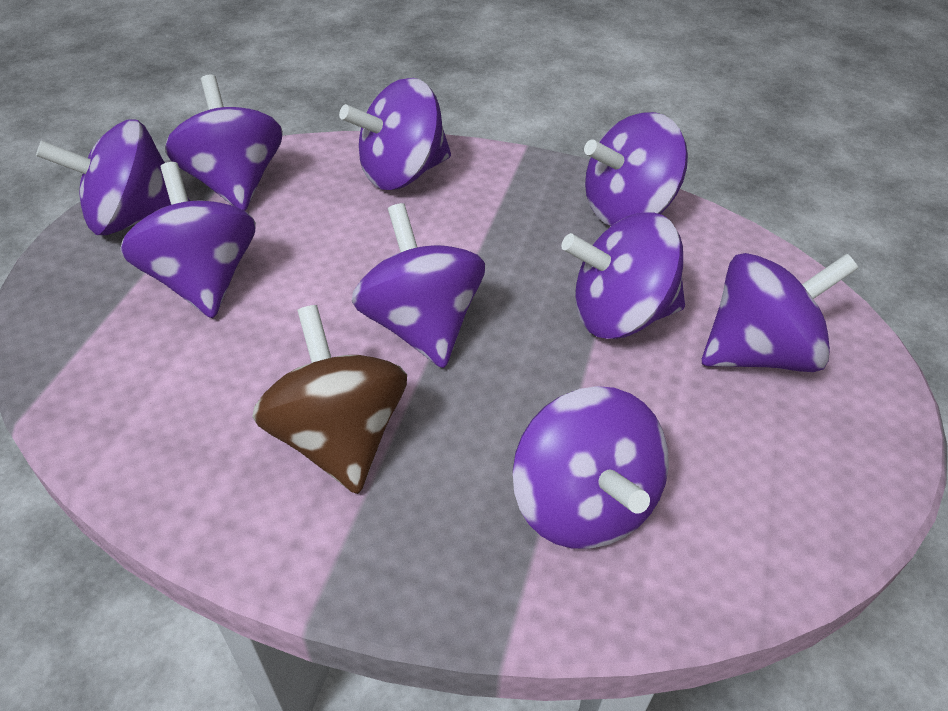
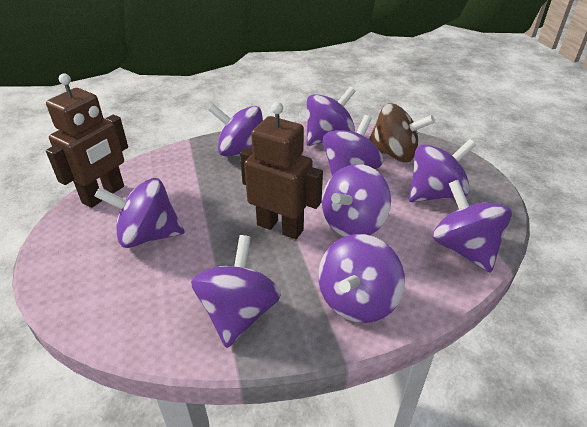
brown robot: 0 -> 2

